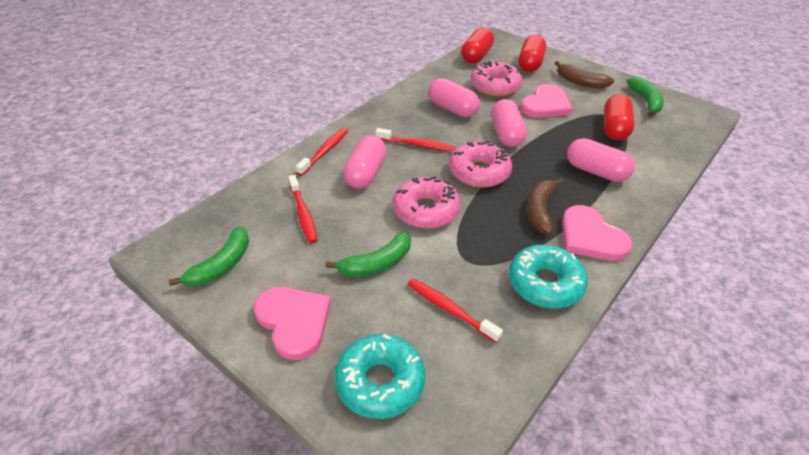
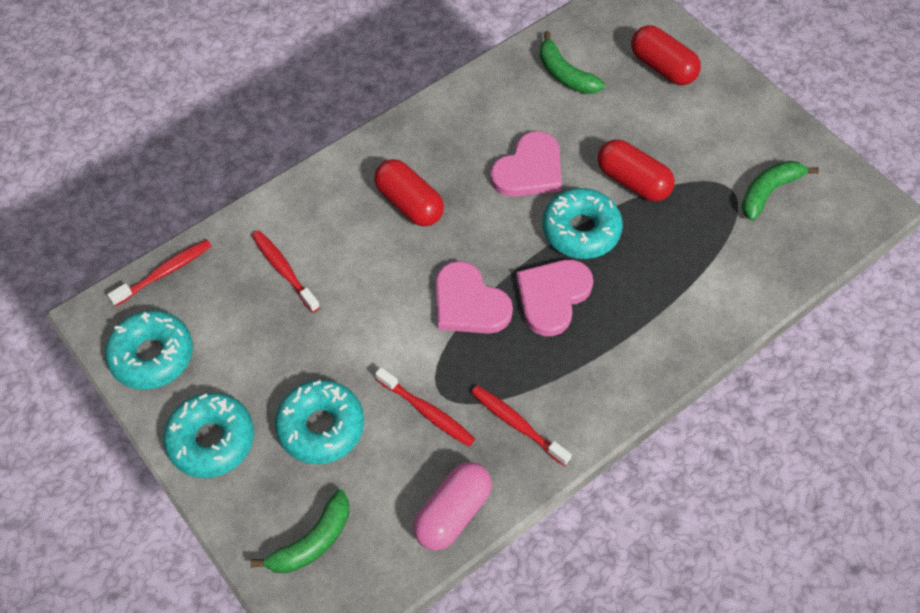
brown banana: 2 -> 0
pink capsule: 4 -> 1
pink donut: 3 -> 0
turquoise donut: 2 -> 4

